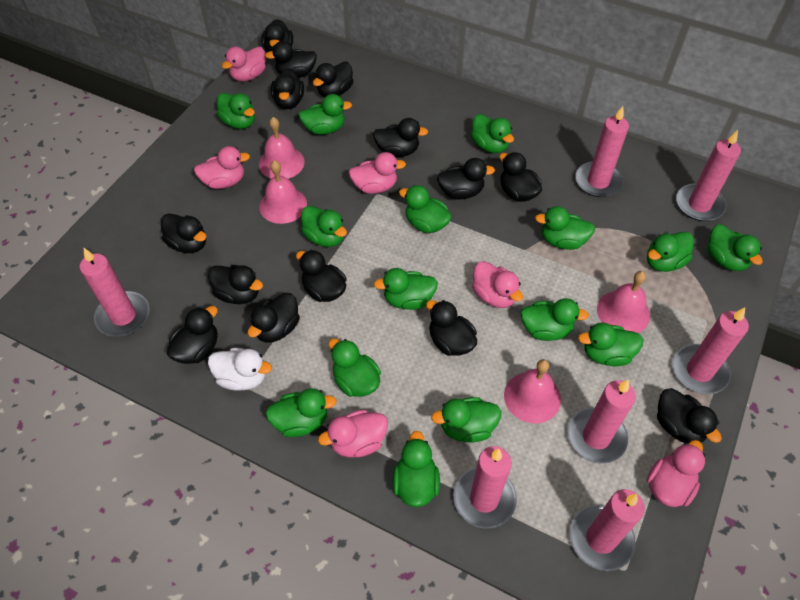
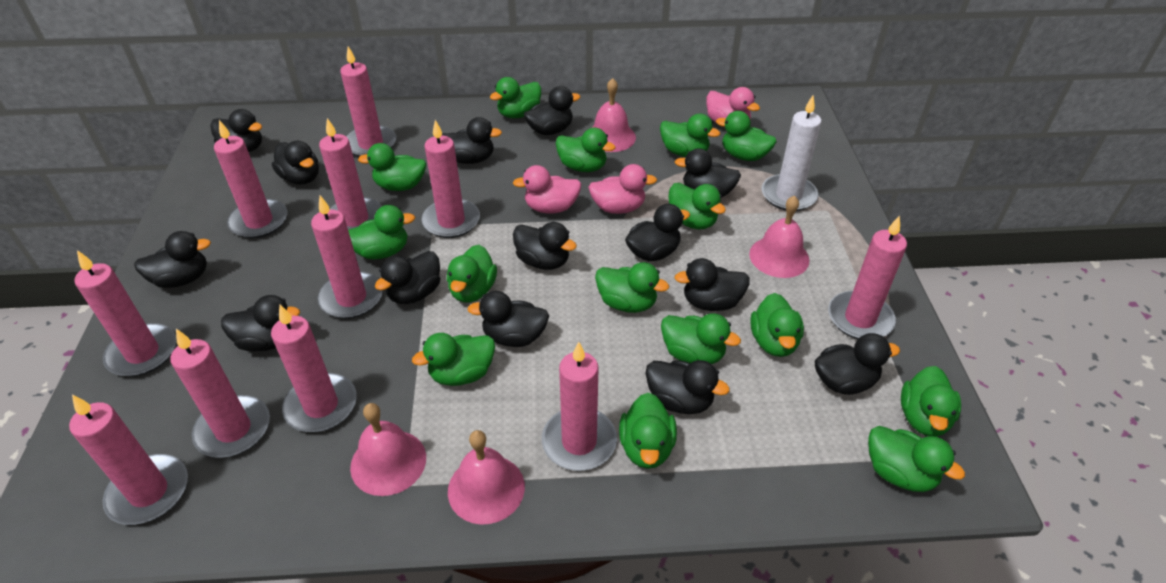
pink candle: 7 -> 11
pink duck: 6 -> 3
white candle: 0 -> 1
white duck: 1 -> 0

